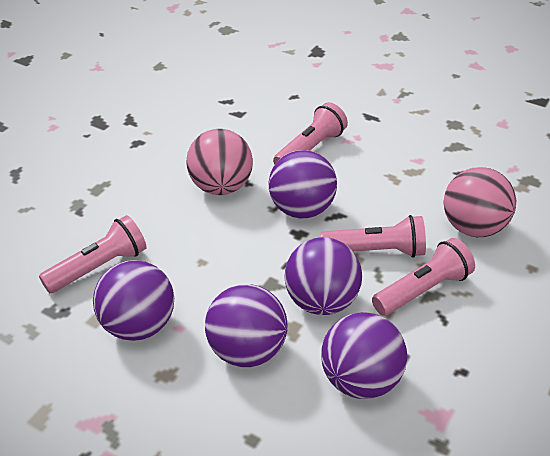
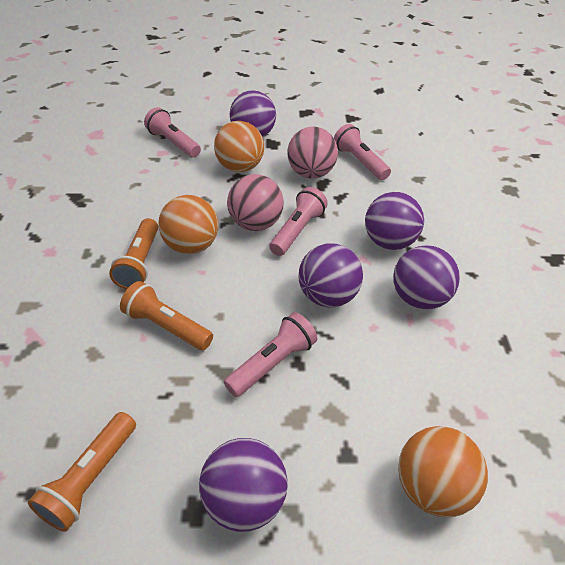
orange ball: 0 -> 3
orange flashlight: 0 -> 3

